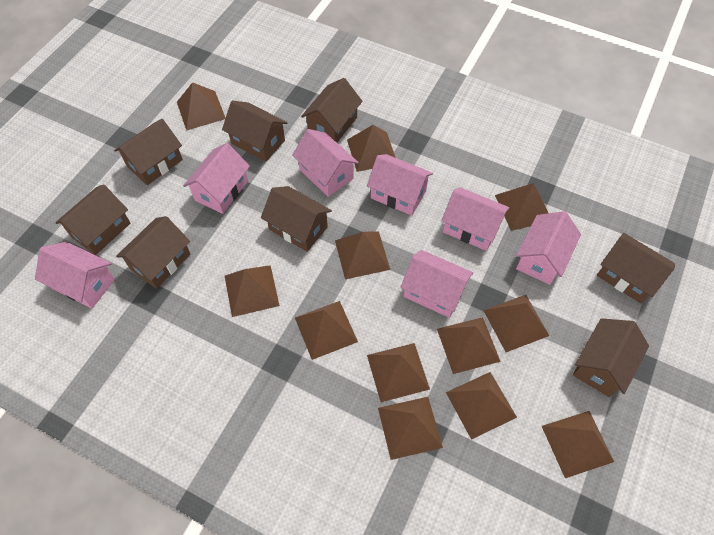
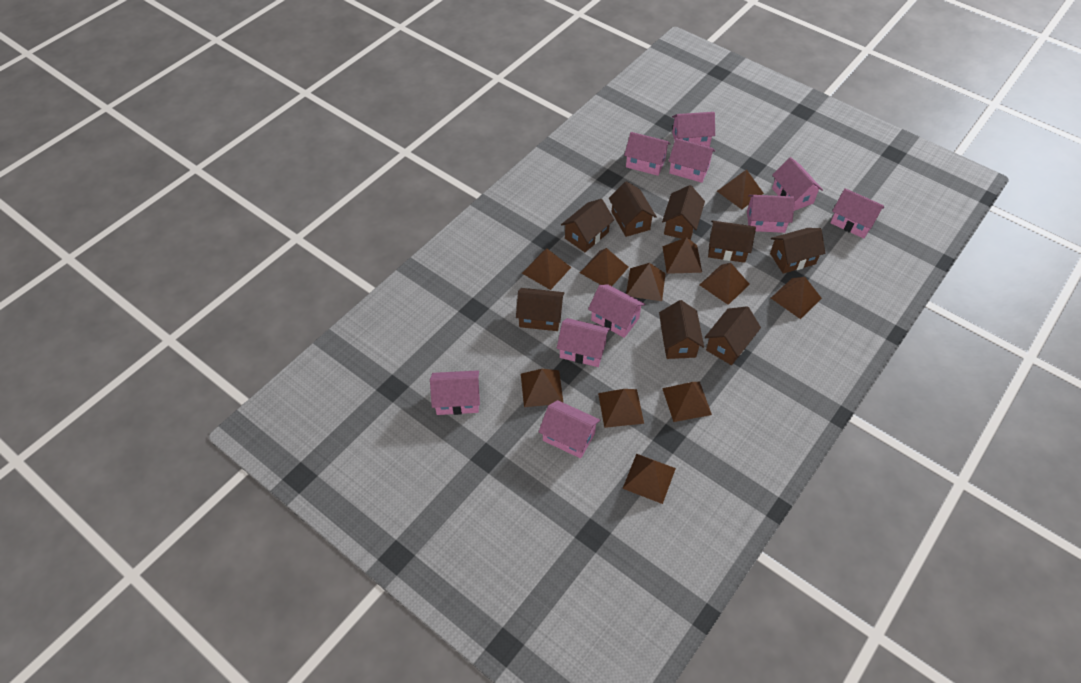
brown pyramid: 12 -> 11
pink house: 7 -> 10

